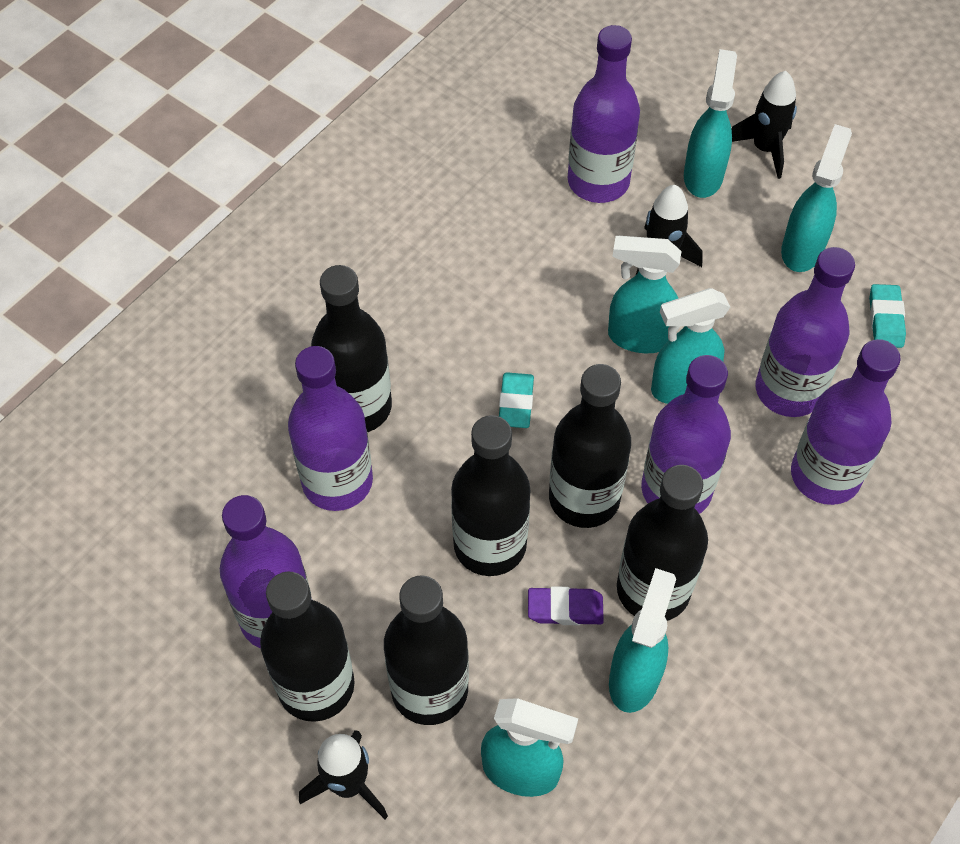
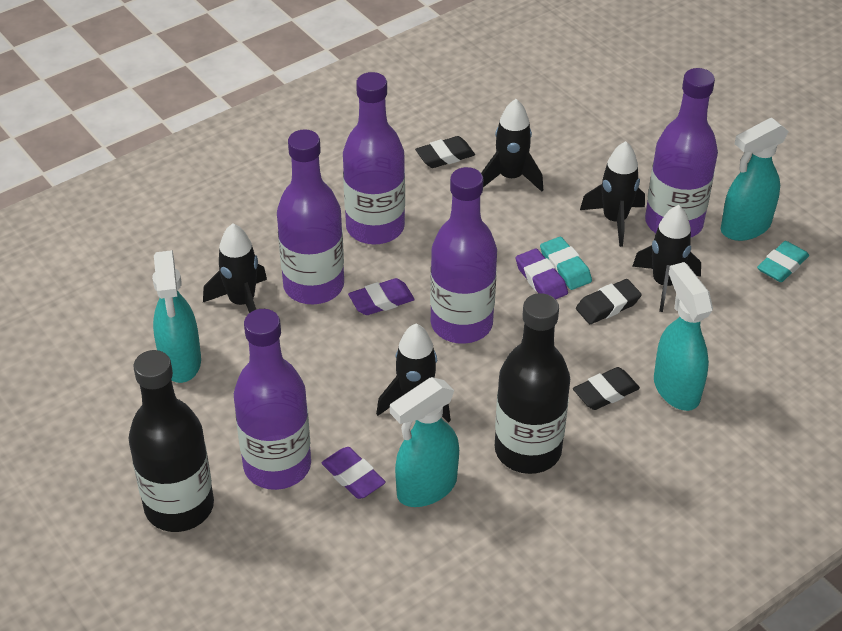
black bottle: 6 -> 2
black eraser: 0 -> 3
black rocket: 3 -> 5
purple bottle: 6 -> 5
purple eraser: 1 -> 3
turquoise spray bottle: 6 -> 4

